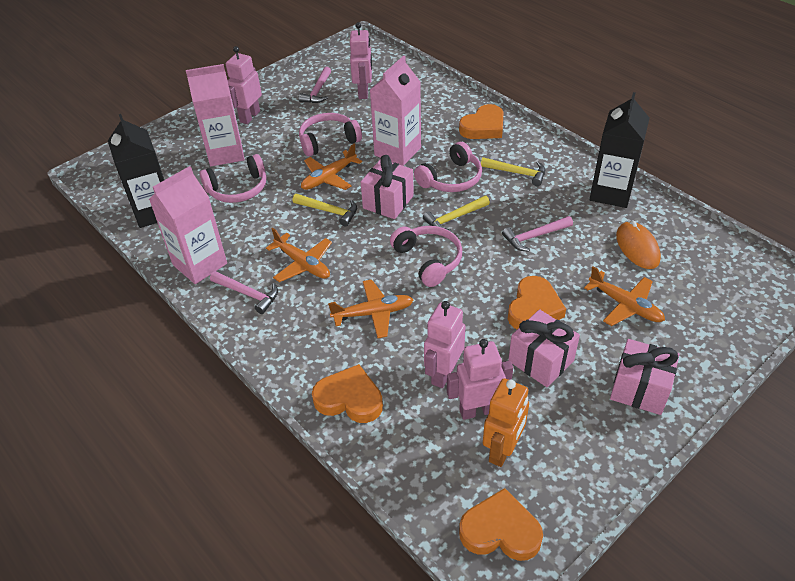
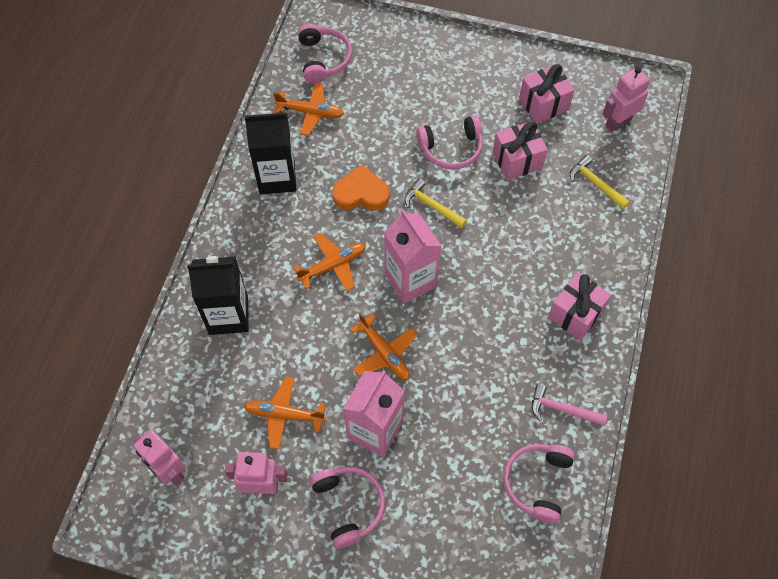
orange heart: 4 -> 1
orange mouse: 1 -> 0
orange robot: 1 -> 0
pink carton: 3 -> 2
pink hammer: 3 -> 1
pink robot: 4 -> 3
yellow hammer: 3 -> 2

